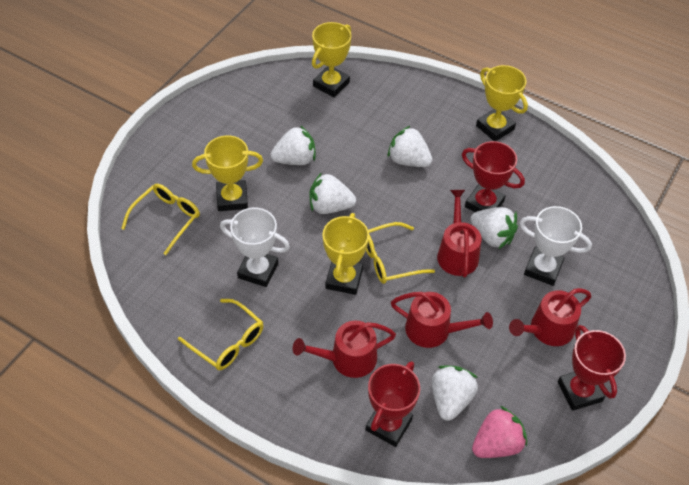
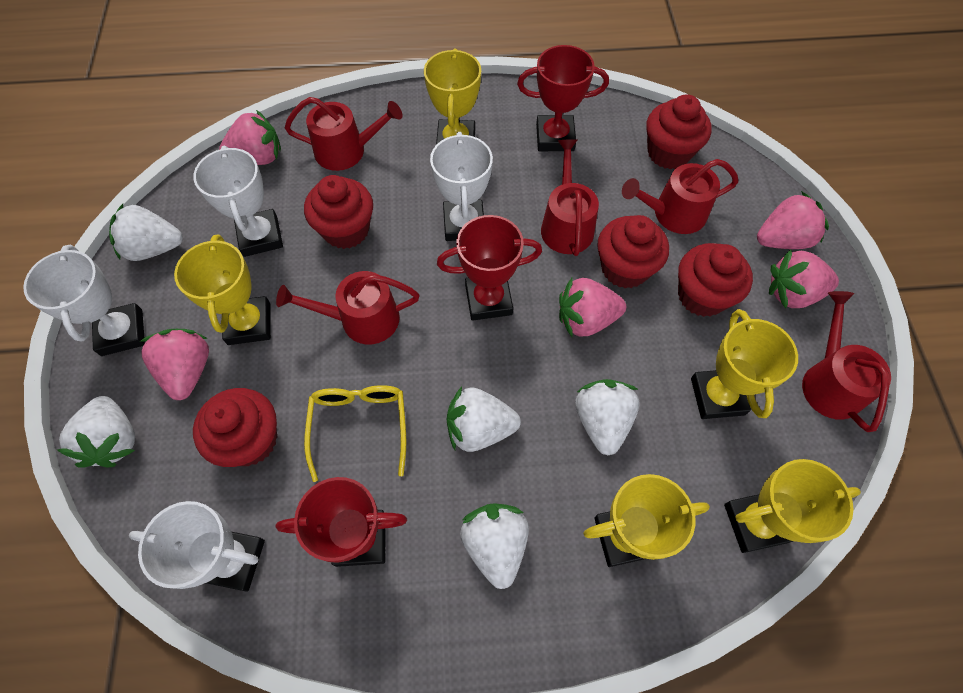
pink strawberry: 1 -> 5
red cupcake: 0 -> 5
red watering can: 4 -> 5
white trophy: 2 -> 4
yellow glasses: 3 -> 1
yellow trophy: 4 -> 5

